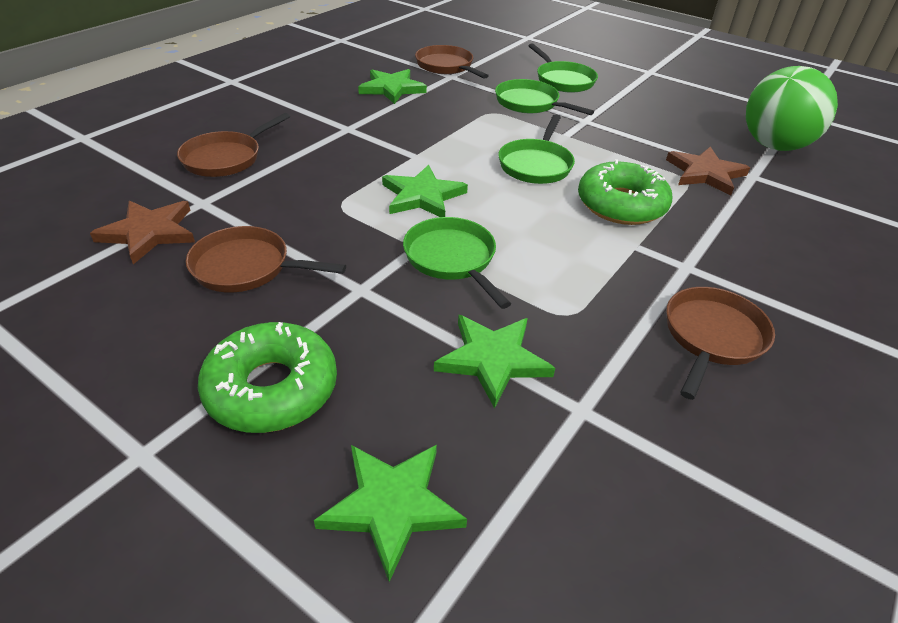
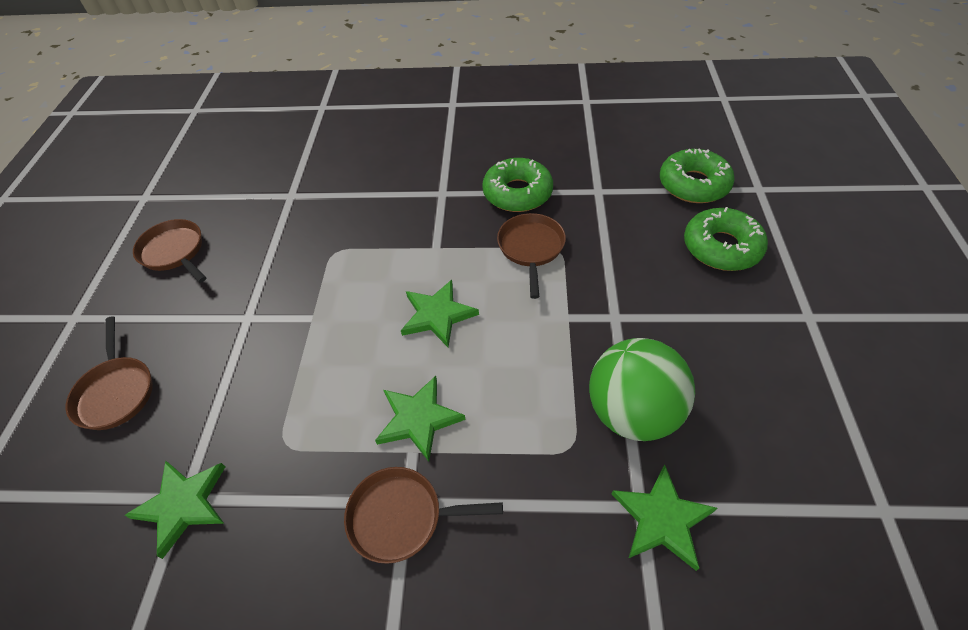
brown star: 2 -> 0
green donut: 2 -> 3
green pan: 4 -> 0

